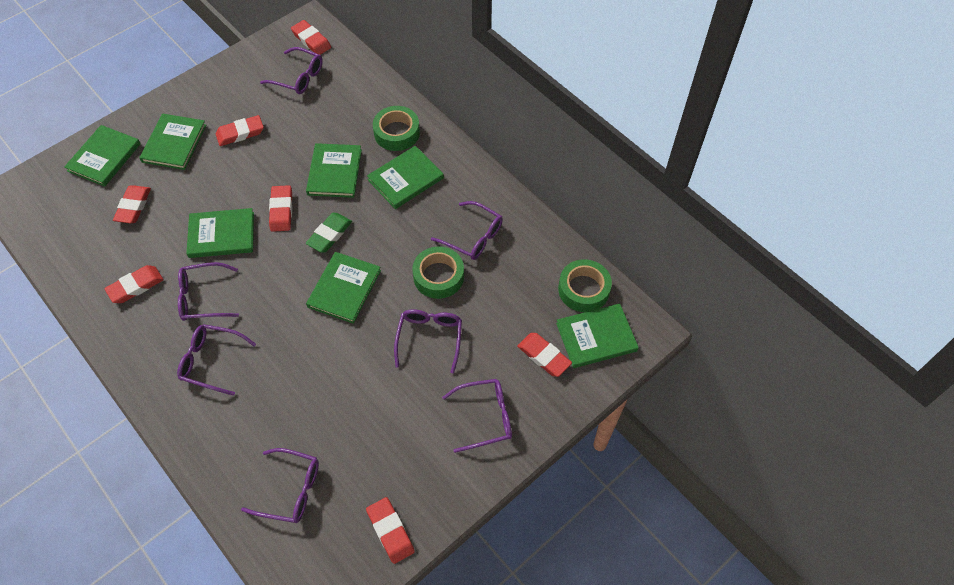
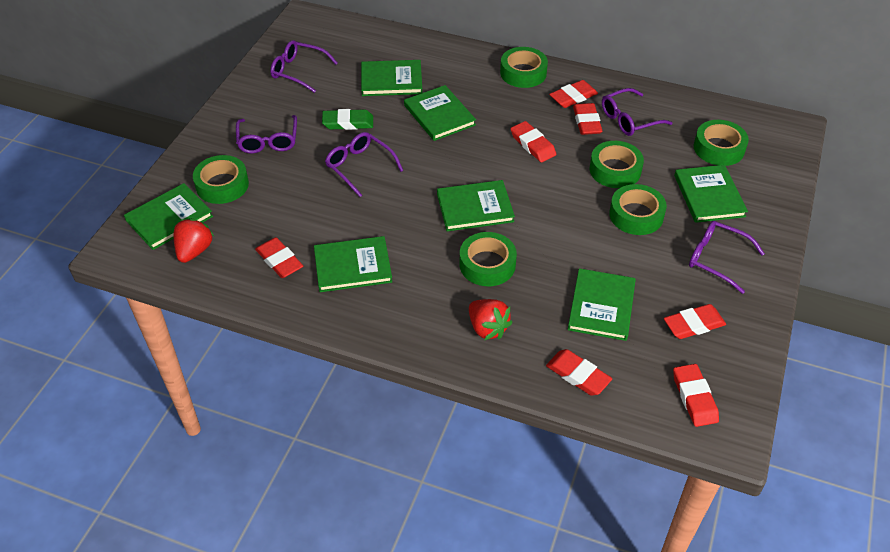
green tape: 3 -> 6
purple glasses: 7 -> 5
red strawberry: 0 -> 2

